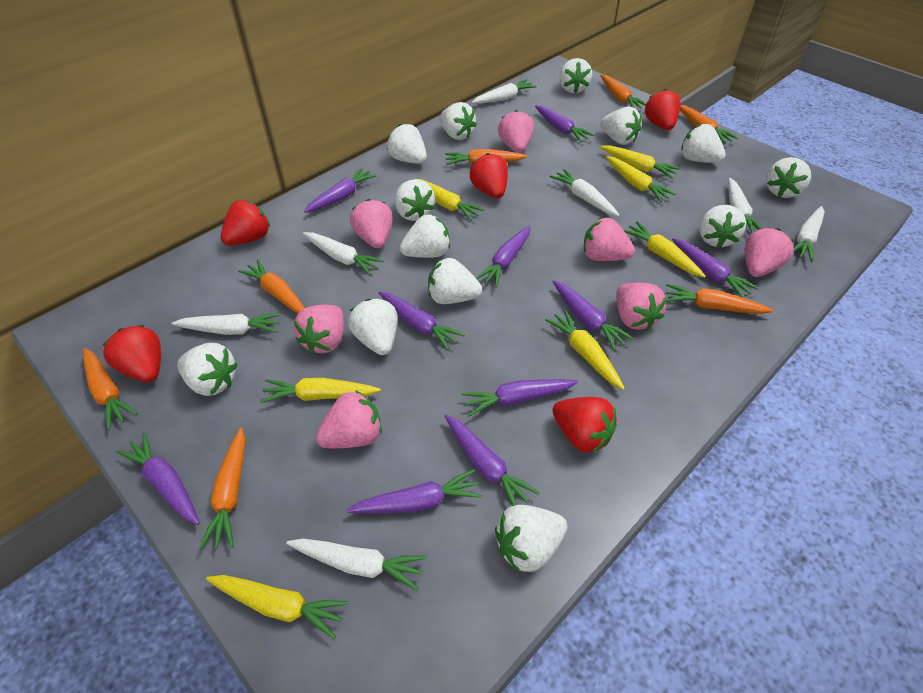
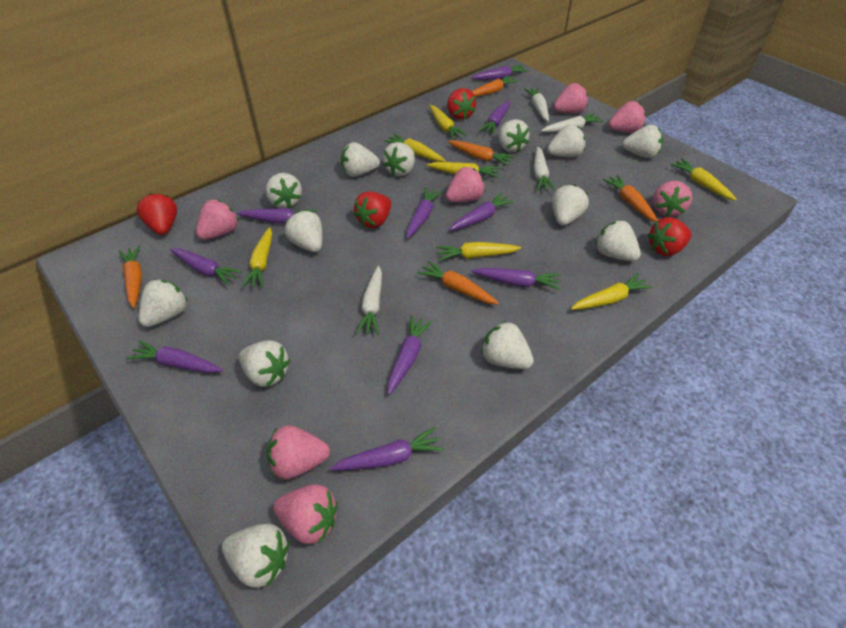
orange carrot: 7 -> 5
red strawberry: 5 -> 4
white carrot: 7 -> 4

